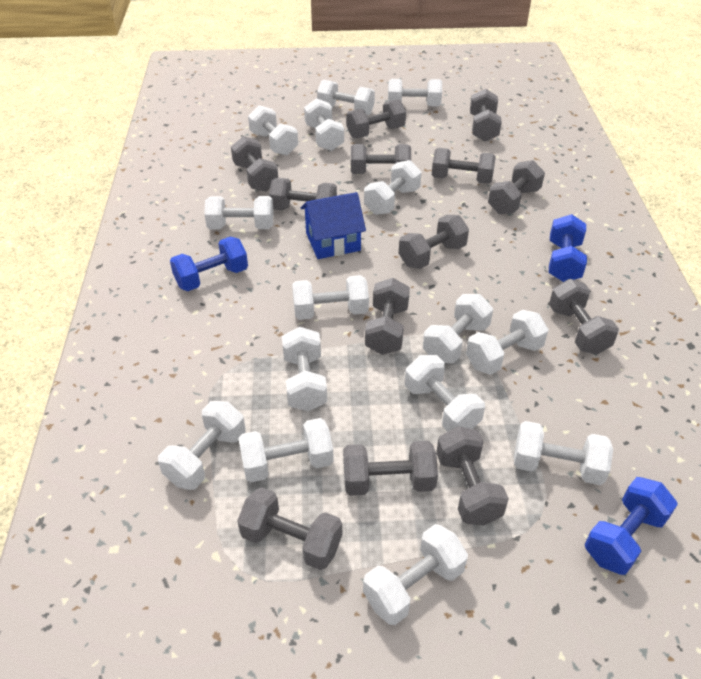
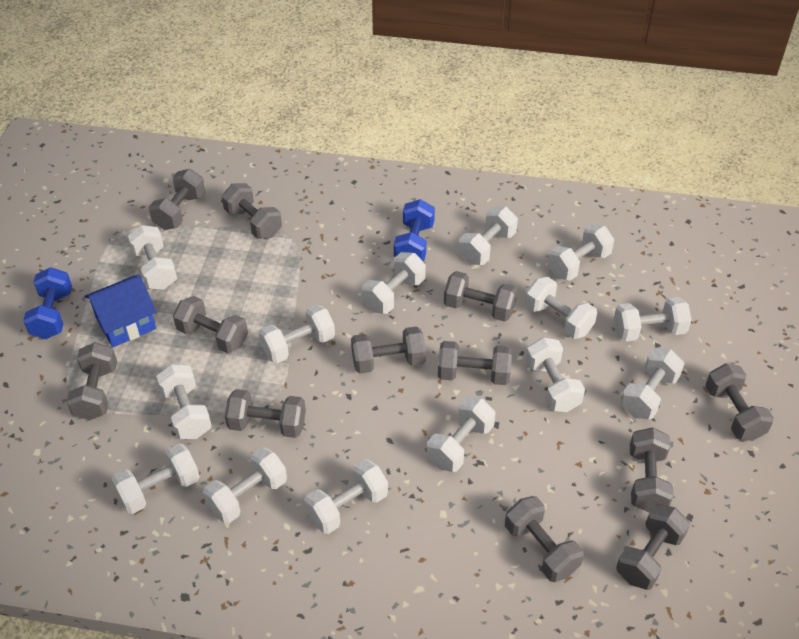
blue dumbbell: 3 -> 2
grey dumbbell: 13 -> 12
white dumbbell: 15 -> 14

